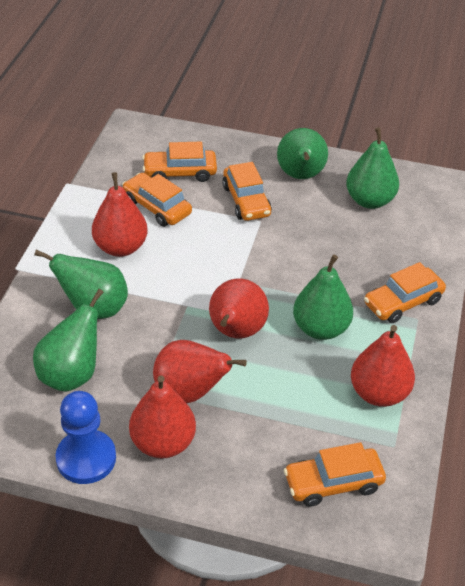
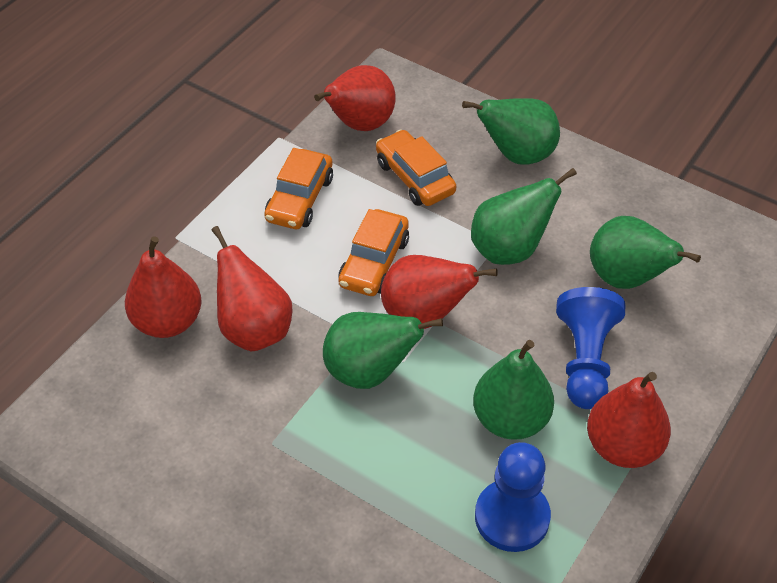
blue pawn: 1 -> 2
orange car: 5 -> 3

